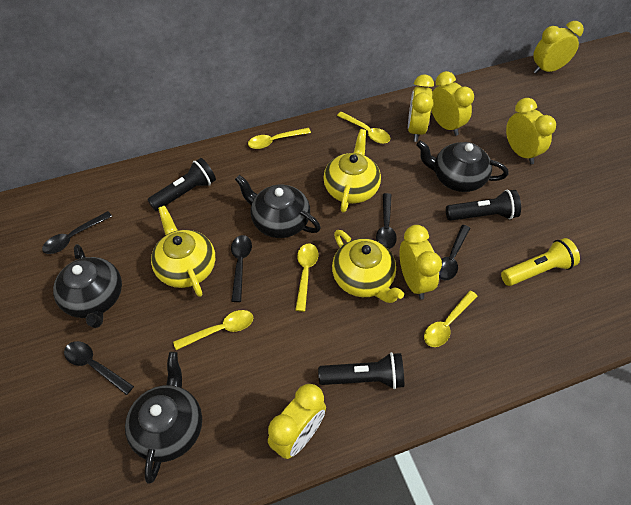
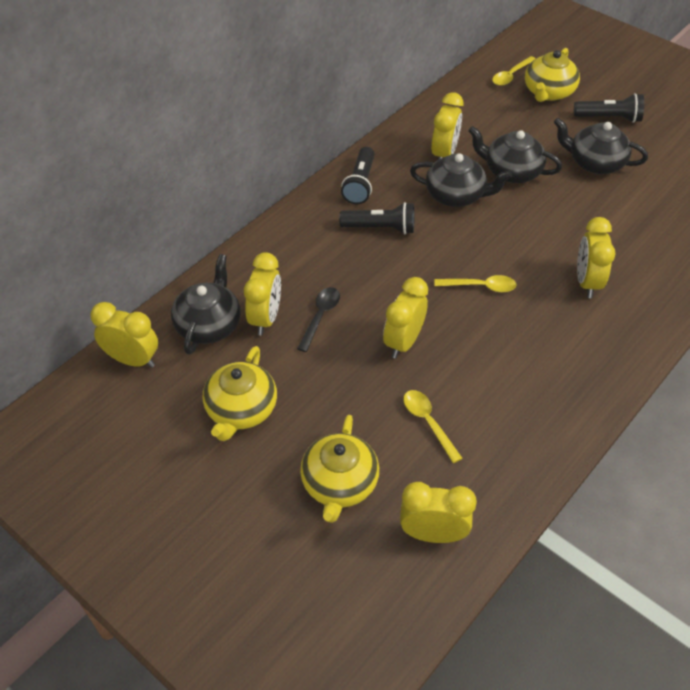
black spoon: 5 -> 1
yellow flashlight: 1 -> 0
yellow spoon: 5 -> 3

